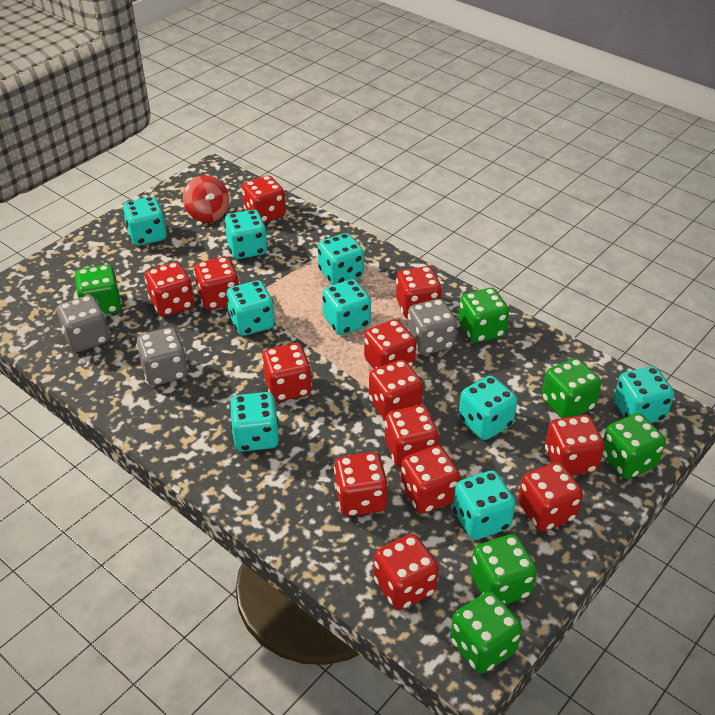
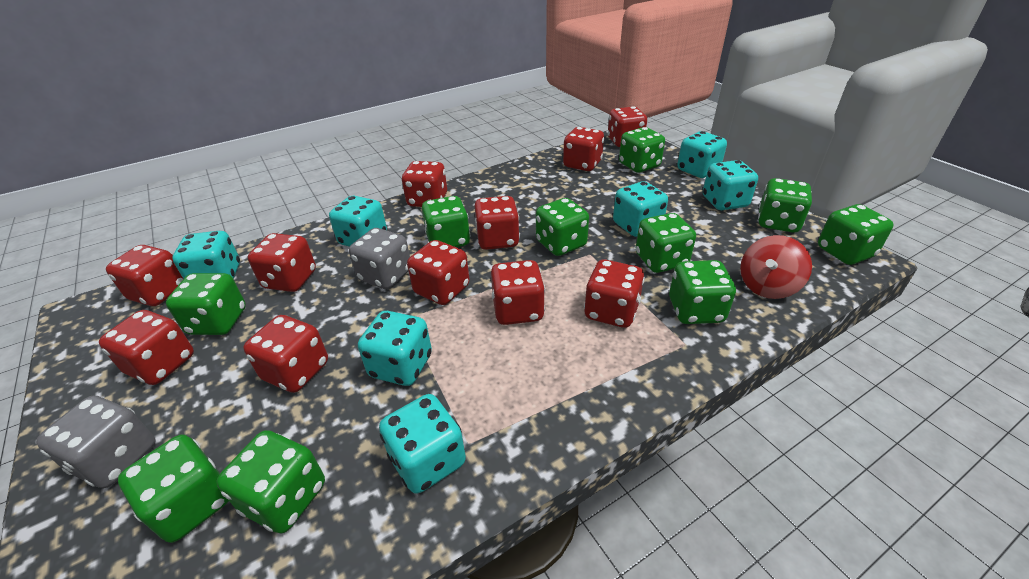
green dice: 6 -> 10
grey dice: 3 -> 2
red dice: 13 -> 11
turquoise dice: 9 -> 7

